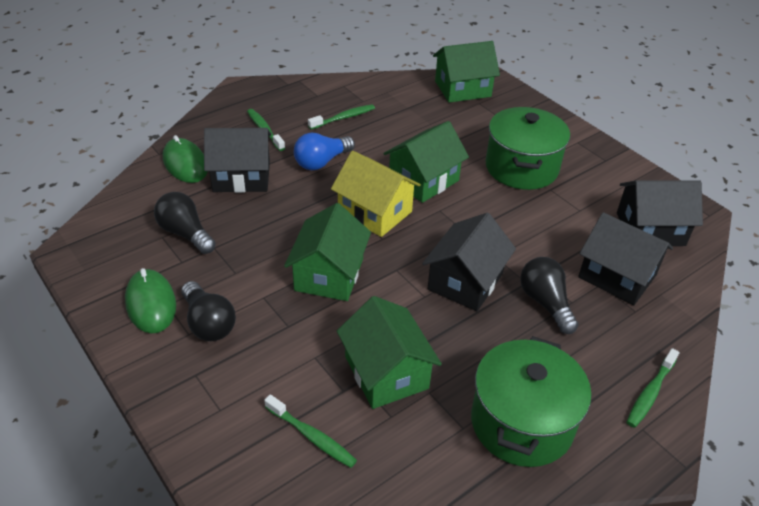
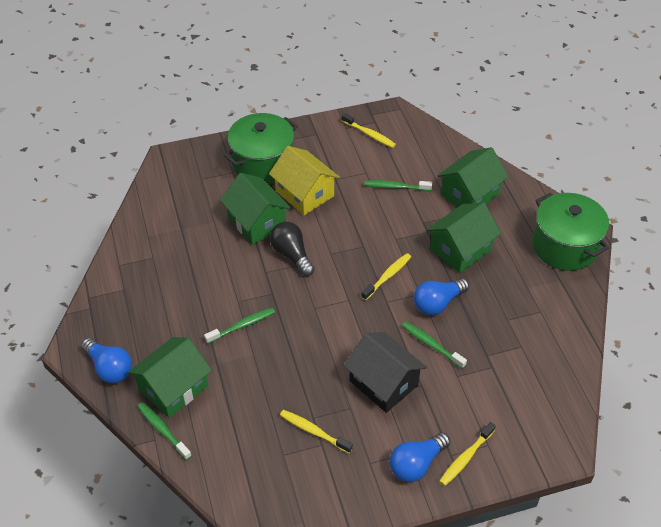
black house: 4 -> 1
black light bulb: 3 -> 1
blue light bulb: 1 -> 3
green mouse: 2 -> 0
yellow toothbrush: 0 -> 4

